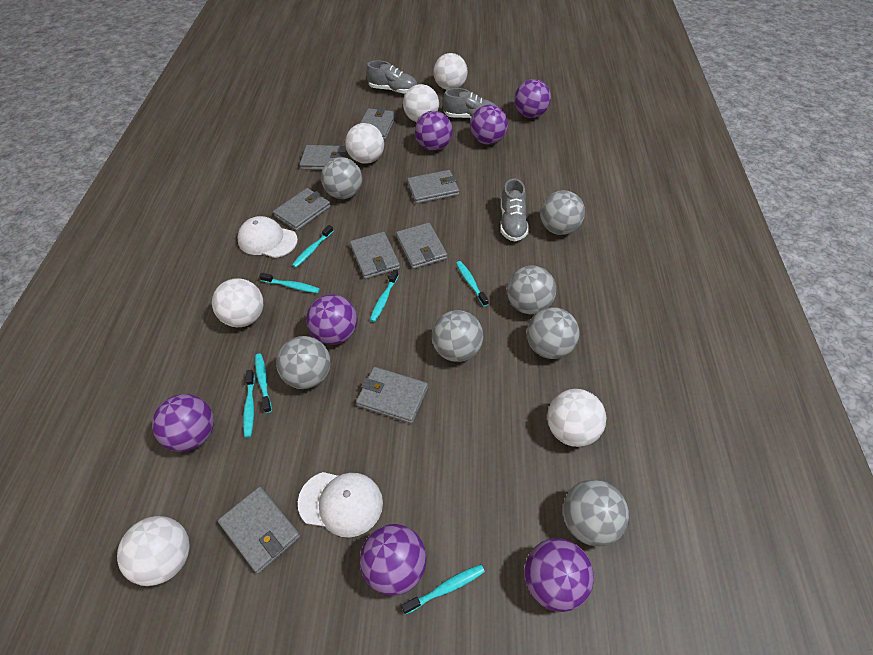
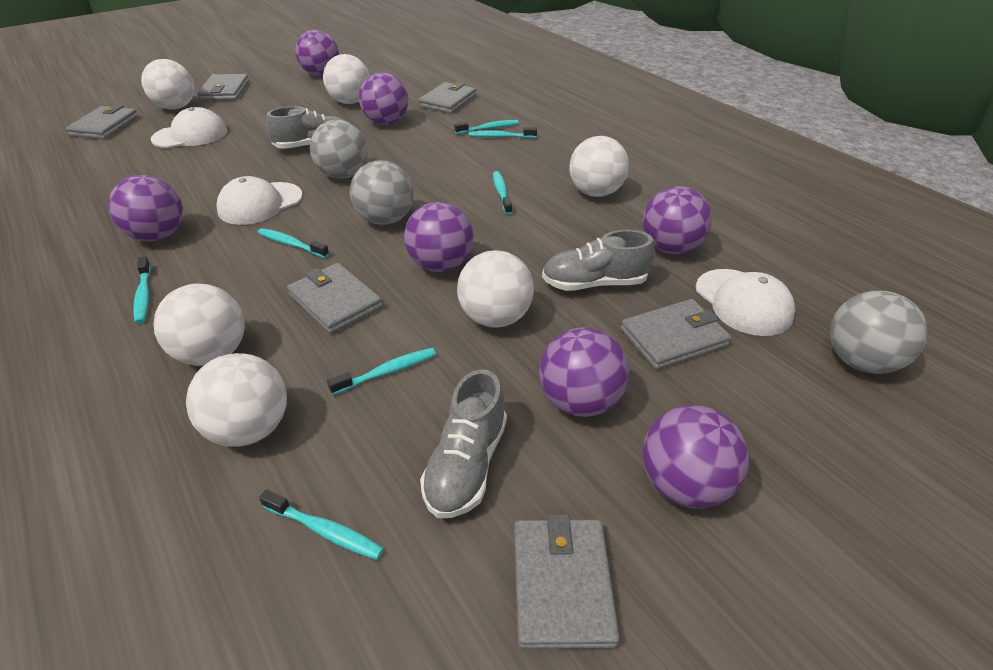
grey ball: 7 -> 3
grey wallet: 8 -> 6
white cap: 2 -> 3

